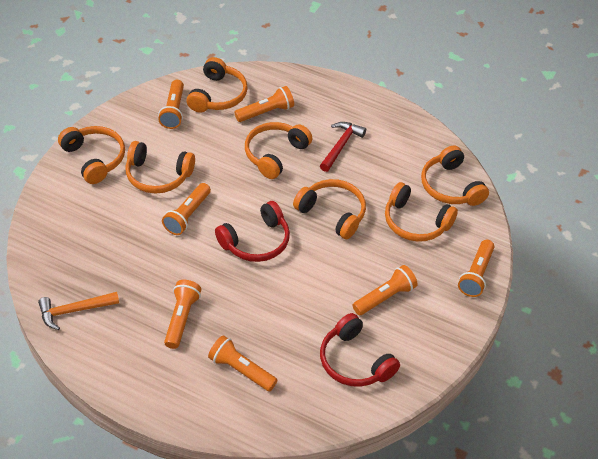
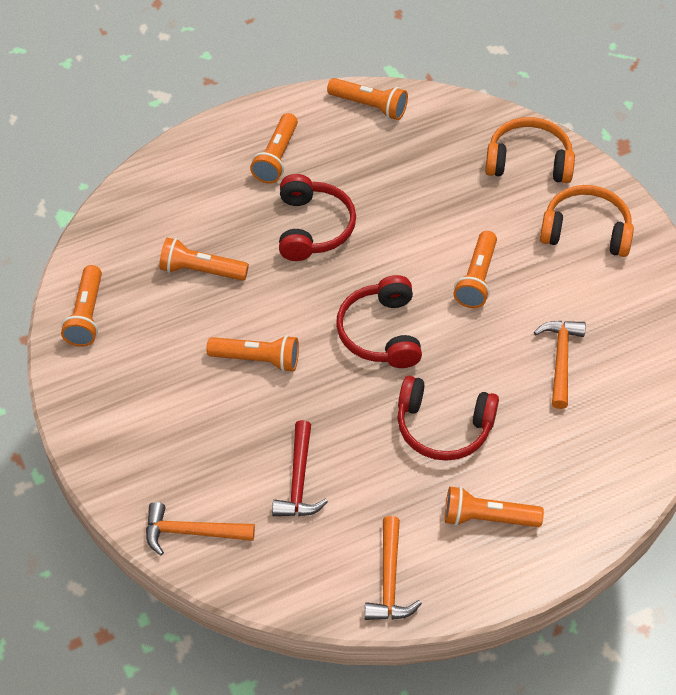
orange hammer: 1 -> 3
orange headphones: 7 -> 2
red headphones: 2 -> 3

